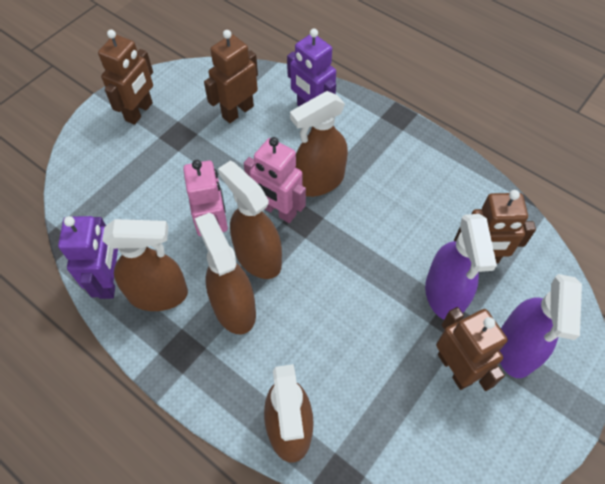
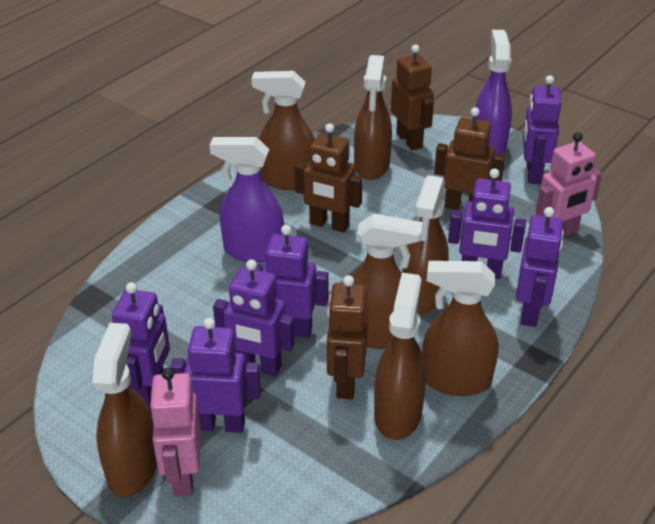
brown spray bottle: 5 -> 7
purple robot: 2 -> 7

